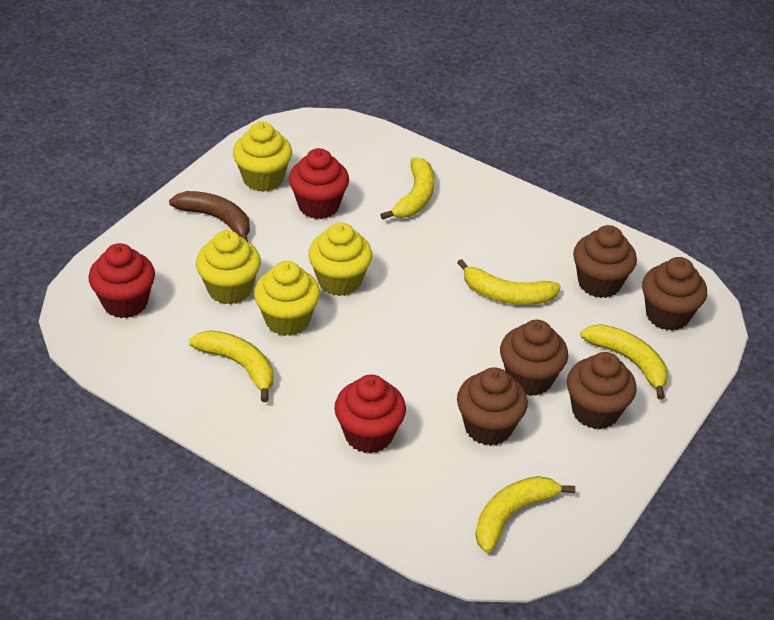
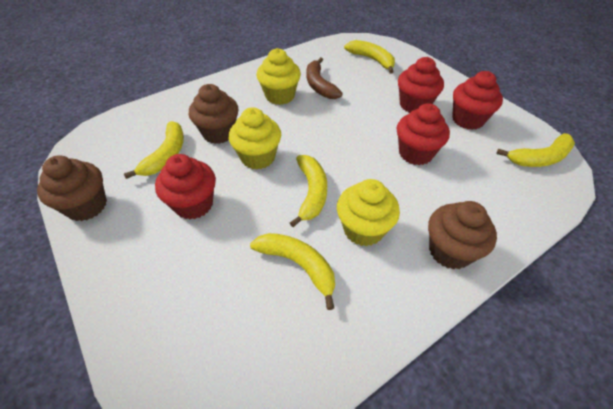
brown cupcake: 5 -> 3
red cupcake: 3 -> 4
yellow cupcake: 4 -> 3

